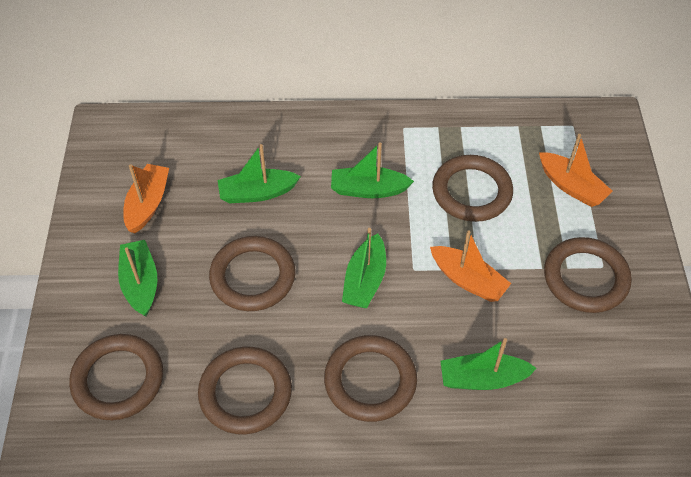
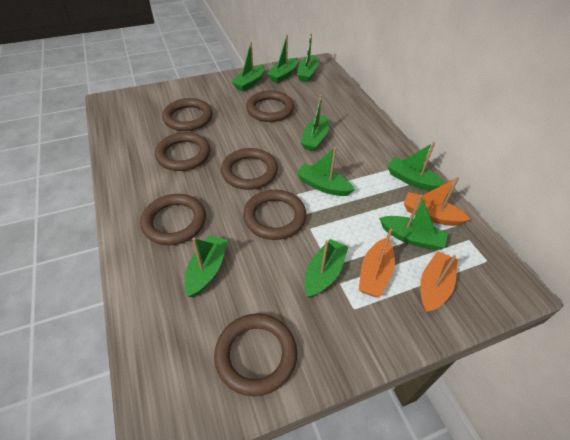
brown ring: 6 -> 7
green boat: 5 -> 9

